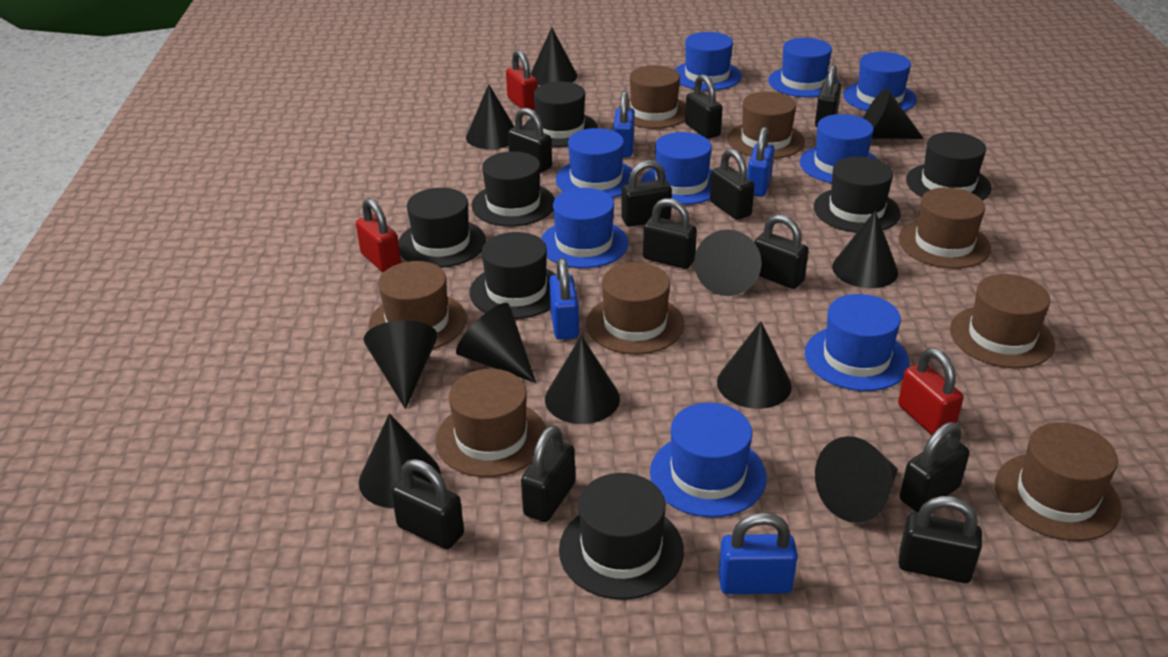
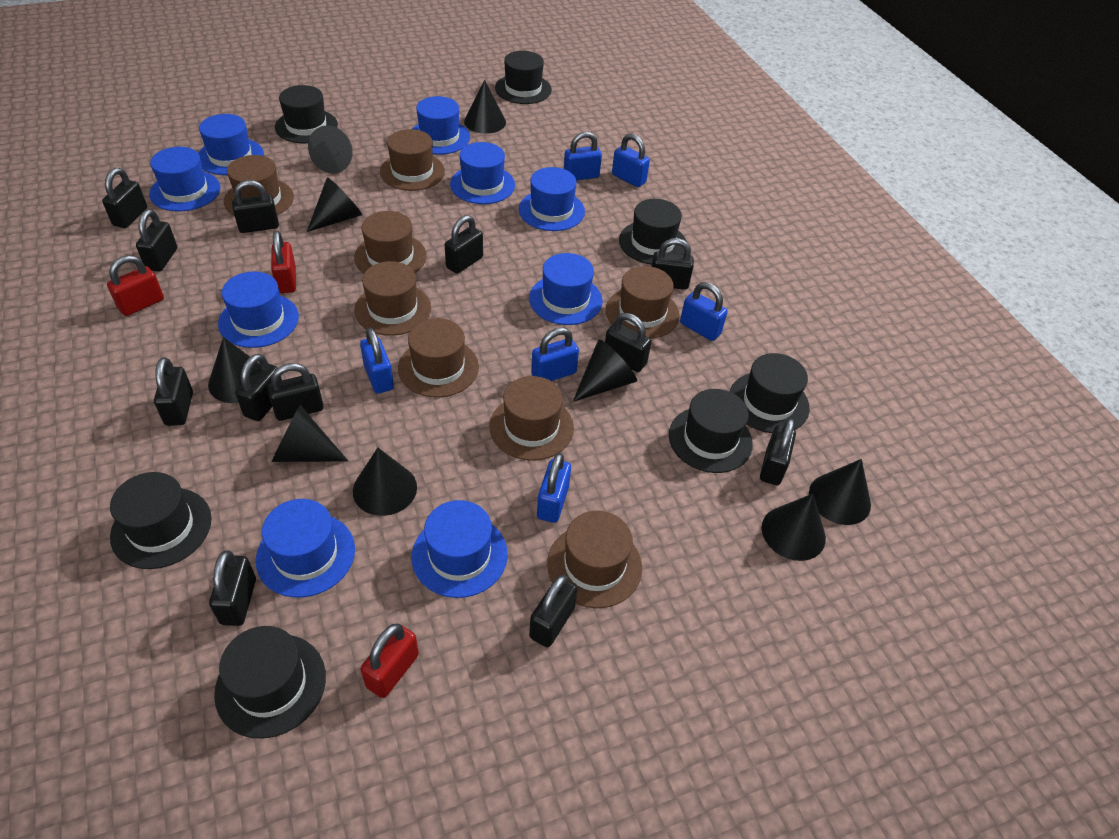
black cone: 11 -> 9
black padlock: 11 -> 12
blue padlock: 4 -> 6

